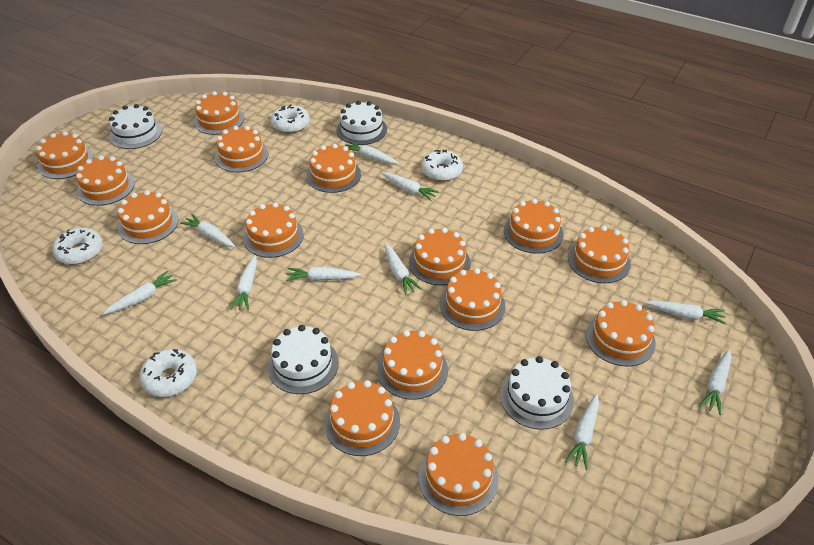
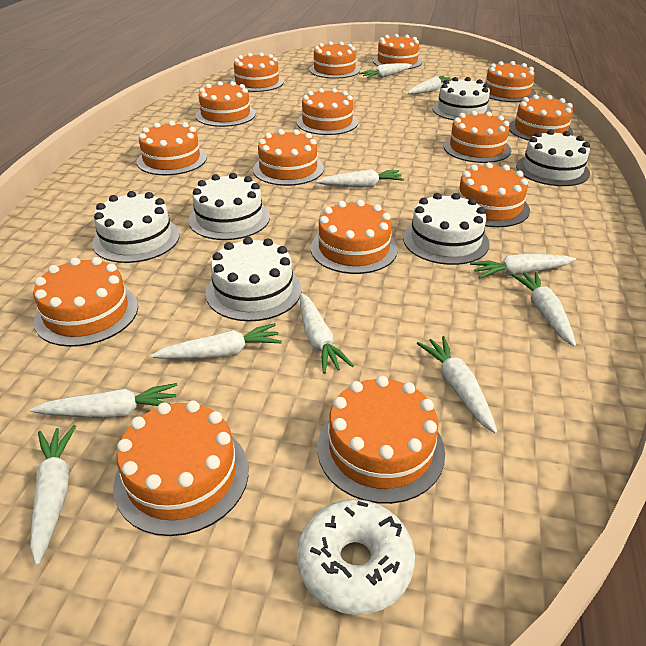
white cake: 4 -> 6
white donut: 4 -> 1

